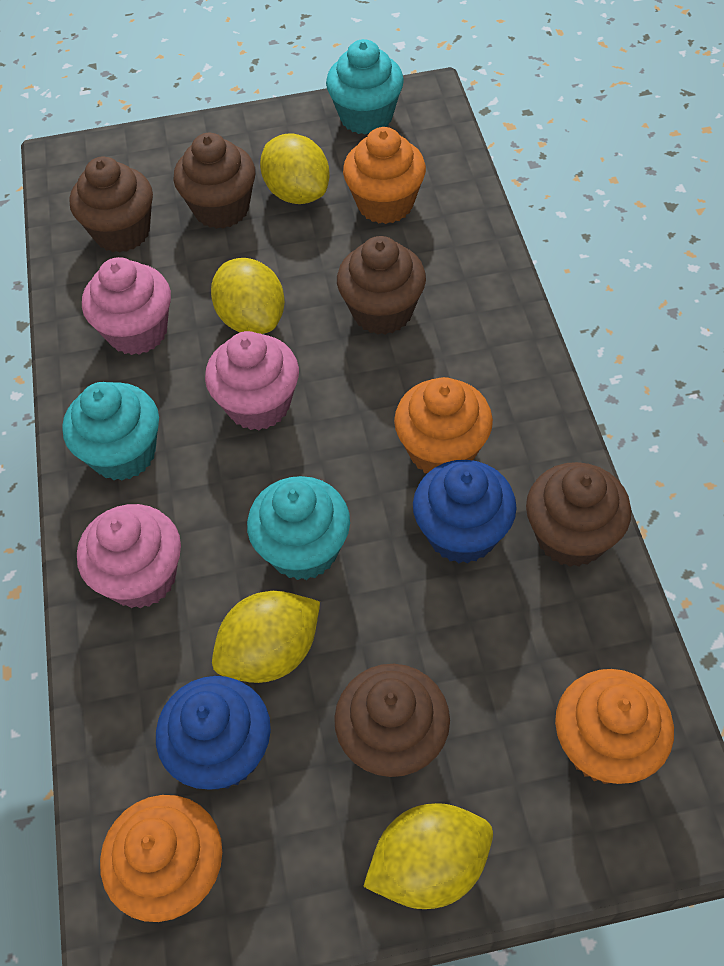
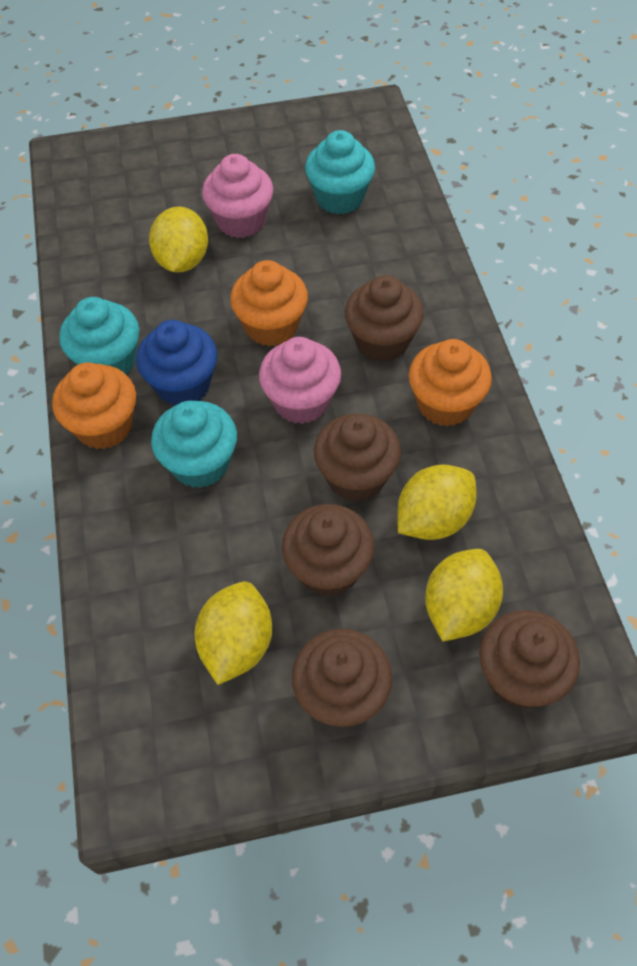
blue cupcake: 2 -> 1
orange cupcake: 4 -> 3
pink cupcake: 3 -> 2

